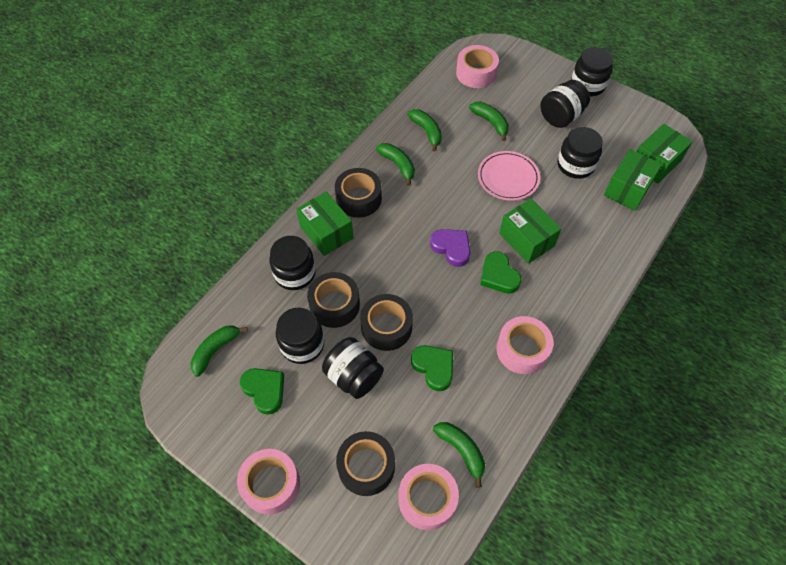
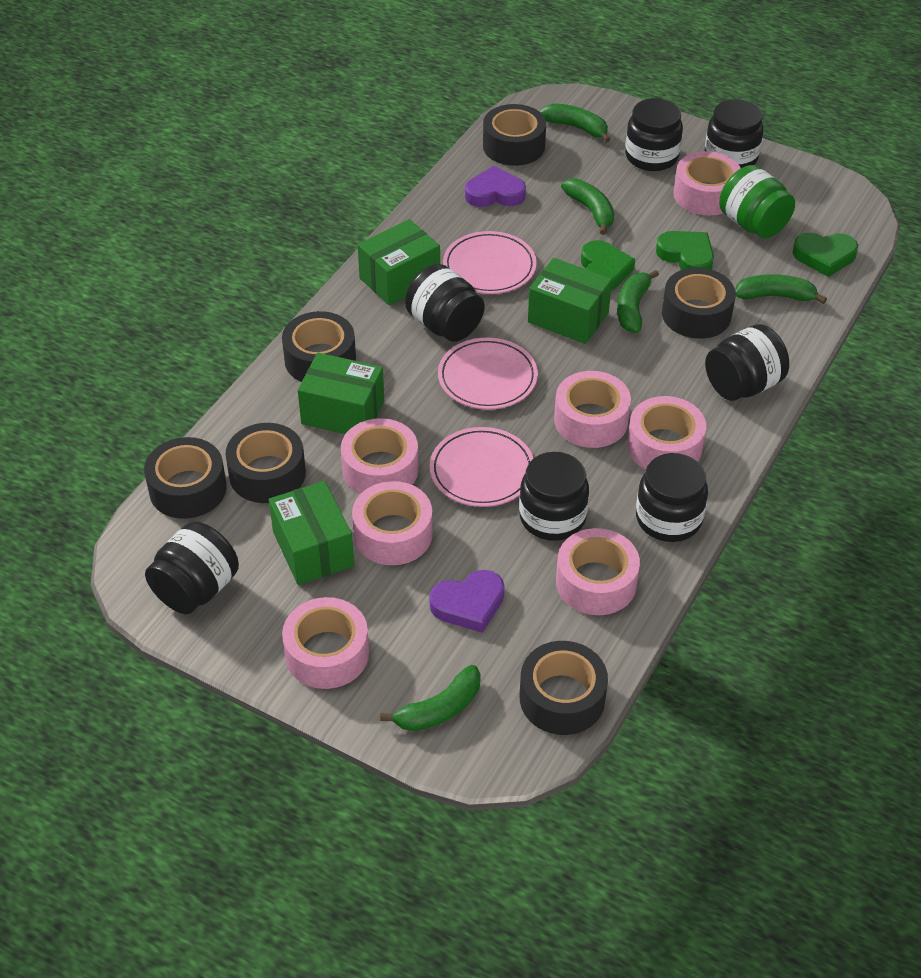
black jar: 6 -> 7
black tape: 4 -> 6
green jar: 0 -> 1
pink plate: 1 -> 3
pink tape: 4 -> 7
purple heart: 1 -> 2

